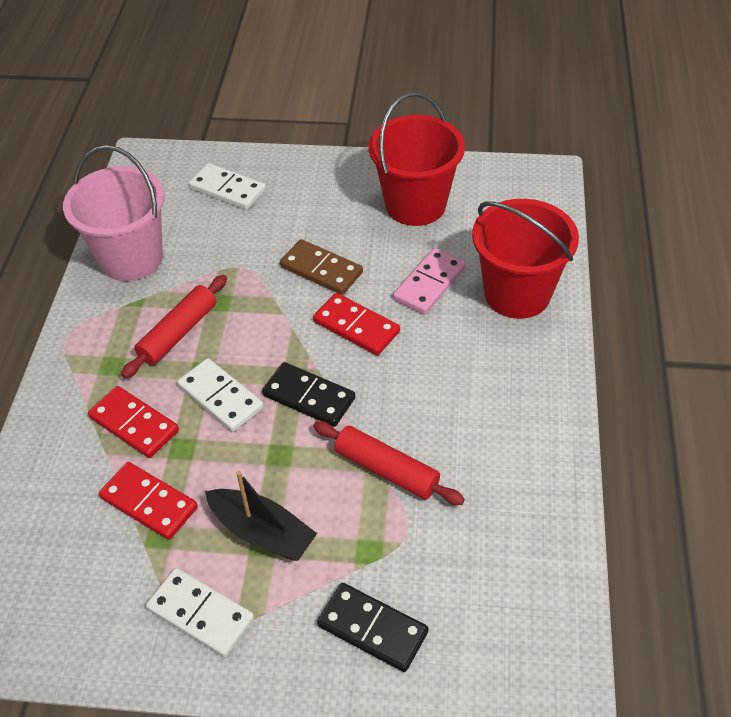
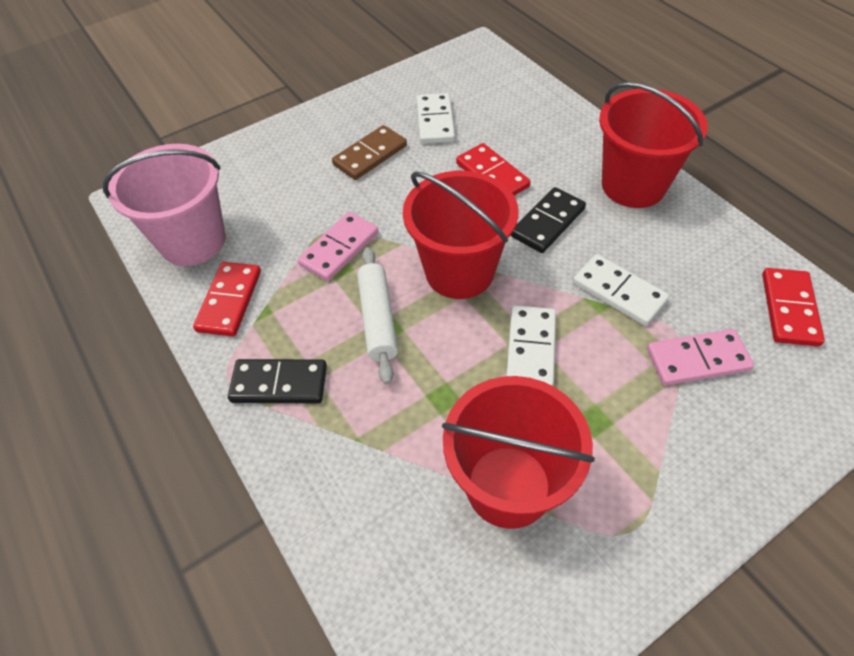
black boat: 1 -> 0
pink domino: 1 -> 2
red bucket: 2 -> 3
red rolling pin: 2 -> 0
white rolling pin: 0 -> 1

